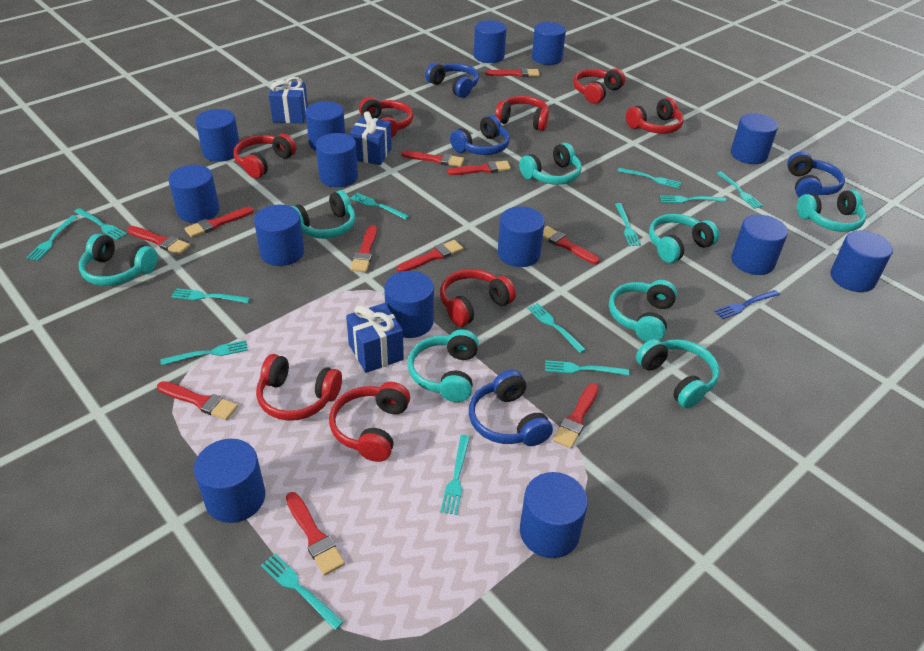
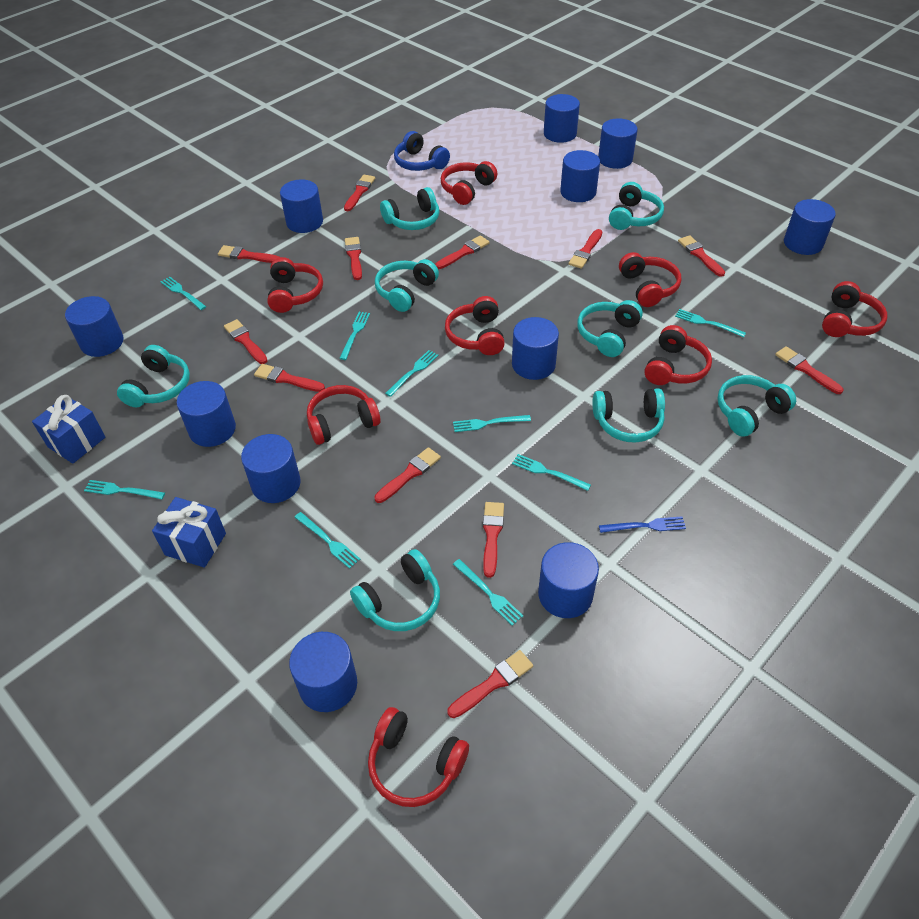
blue cylinder: 14 -> 11
blue gift: 3 -> 2
blue headphones: 4 -> 1
red brush: 11 -> 12
turquoise fork: 13 -> 9

